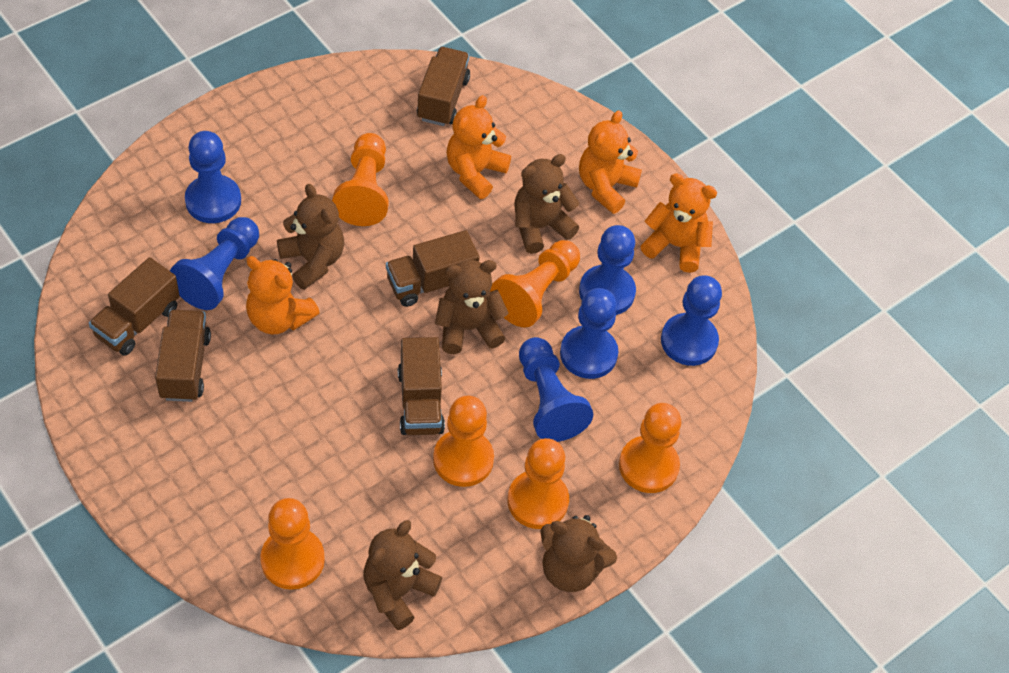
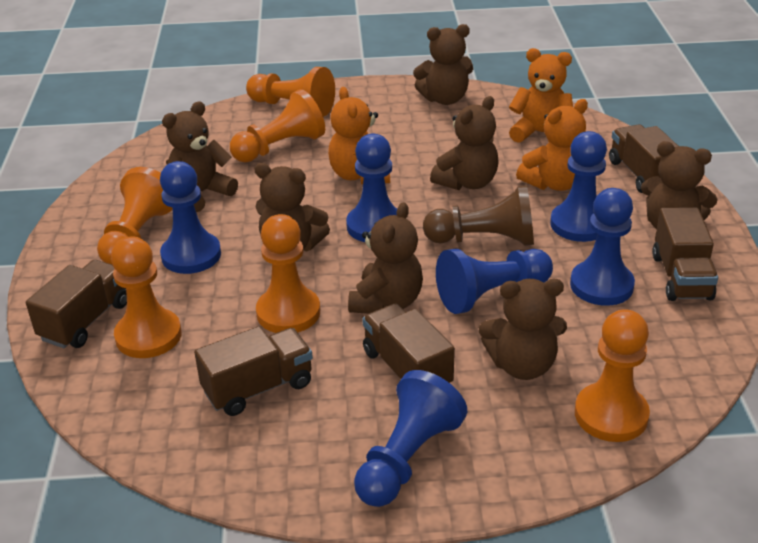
brown pawn: 0 -> 1
brown teddy bear: 5 -> 7
orange teddy bear: 4 -> 3

